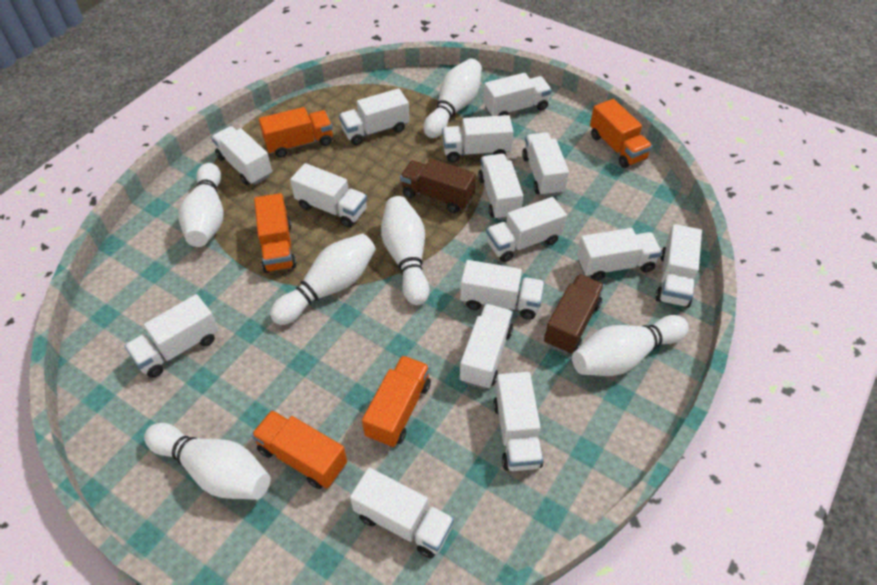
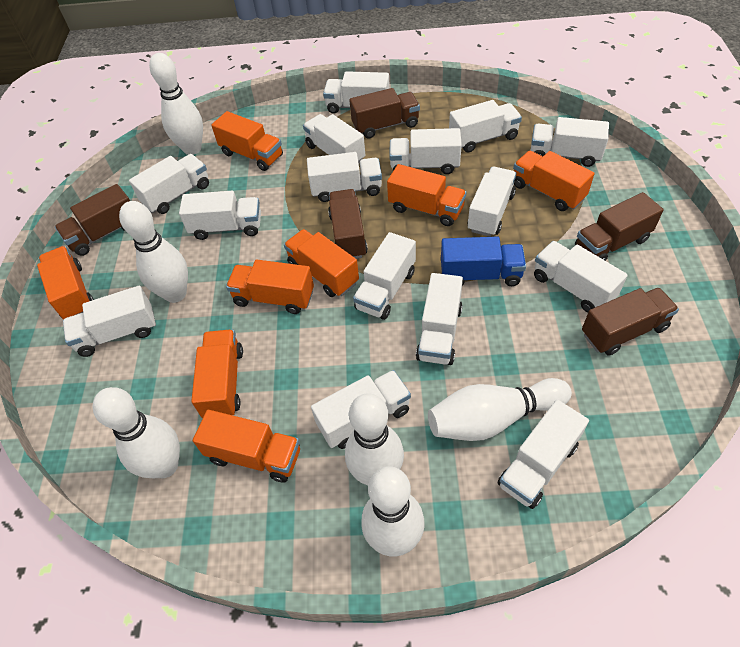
blue truck: 0 -> 1
brown truck: 2 -> 5
orange truck: 5 -> 8

